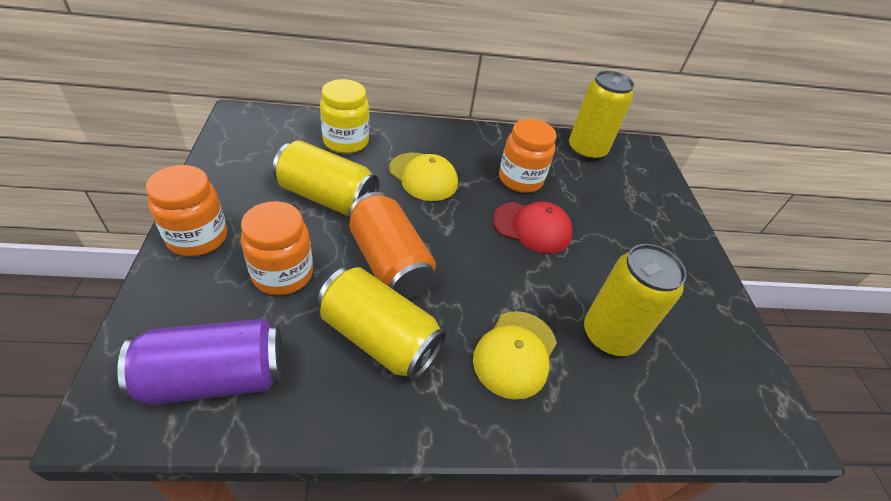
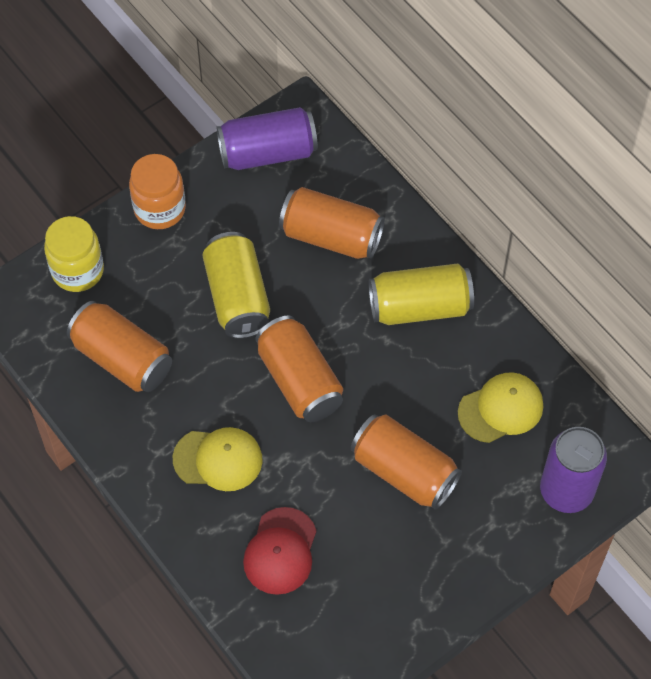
orange can: 1 -> 4
orange jar: 3 -> 1
purple can: 1 -> 2
yellow can: 4 -> 2

